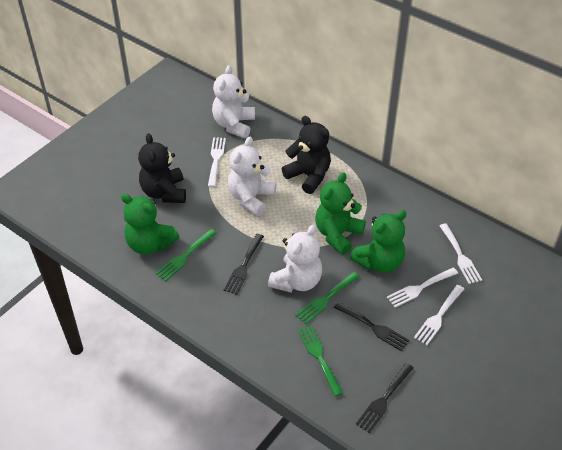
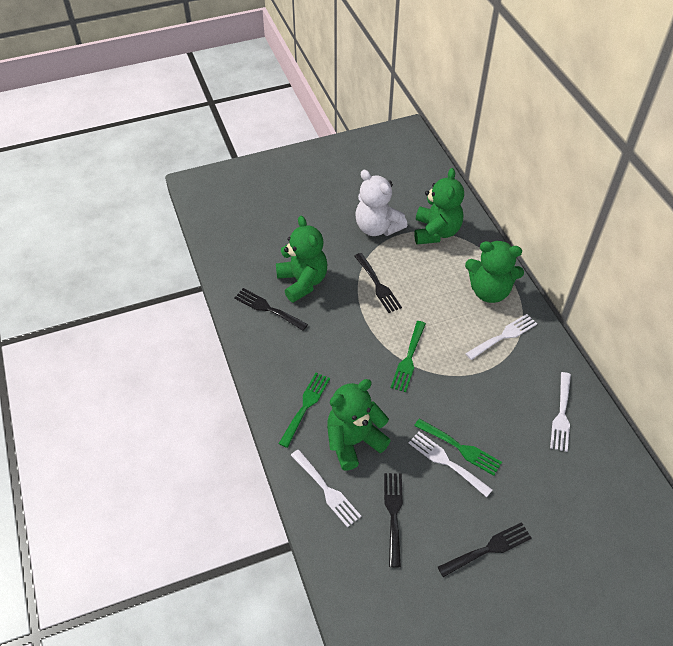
black fork: 3 -> 4
black teddy bear: 2 -> 0
green teddy bear: 3 -> 4
white teddy bear: 3 -> 1

